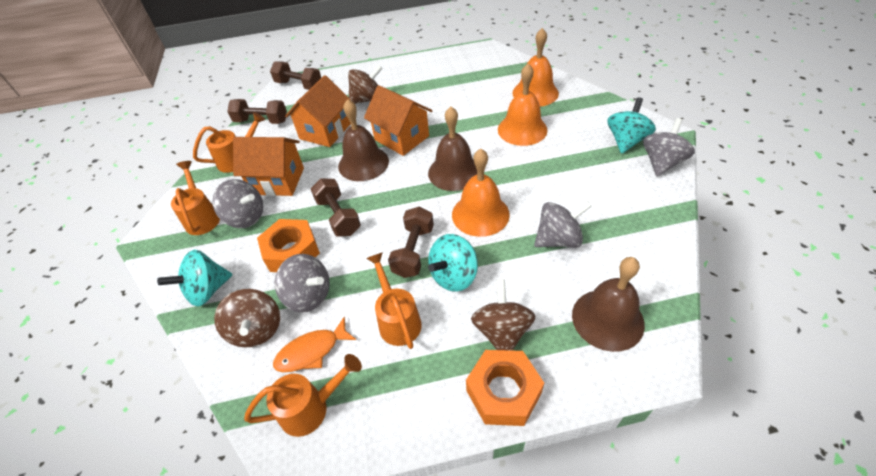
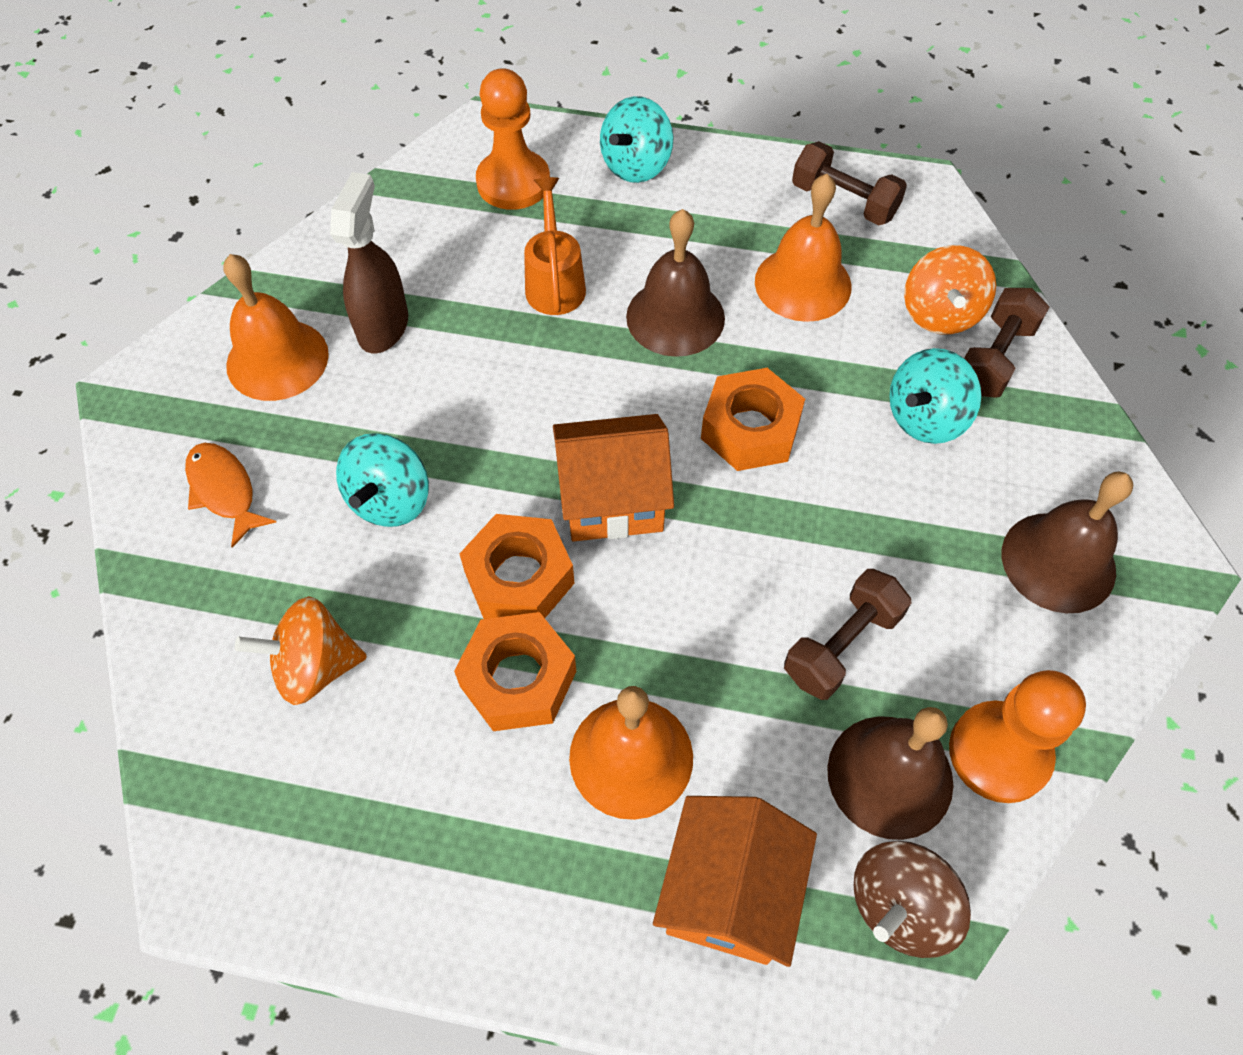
brown dumbbell: 4 -> 3
brown spinning top: 3 -> 1
brown spray bottle: 0 -> 1
grey spinning top: 4 -> 0
orange house: 3 -> 2
orange nut: 2 -> 3
orange pawn: 0 -> 2
orange spinning top: 0 -> 2
orange watering can: 4 -> 1

